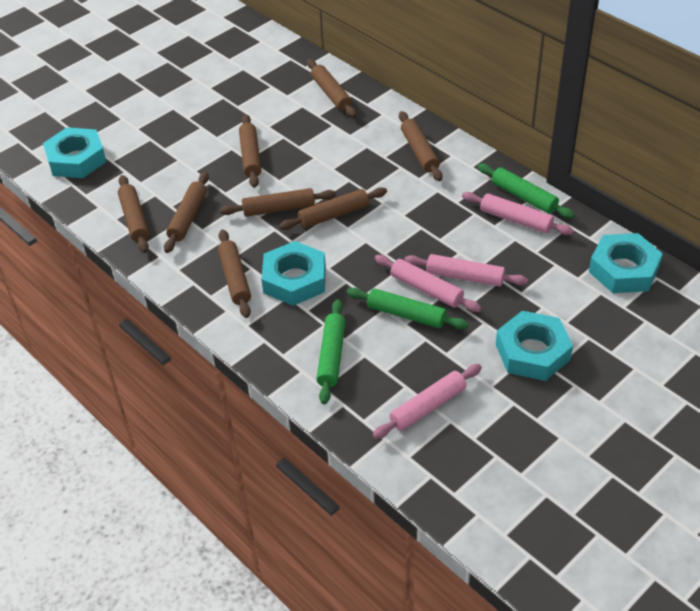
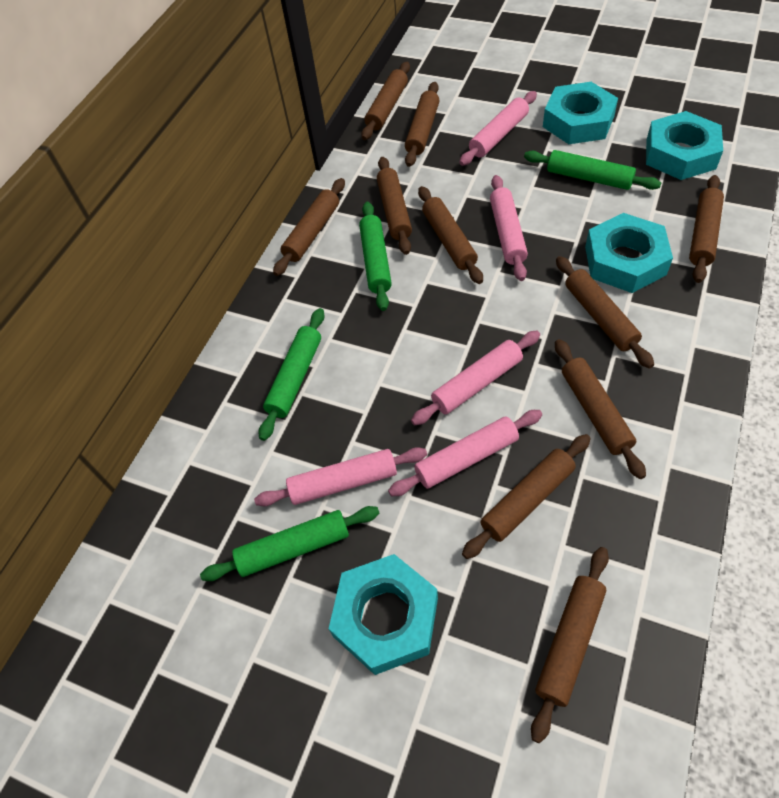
brown rolling pin: 8 -> 10
green rolling pin: 3 -> 4
pink rolling pin: 4 -> 5

